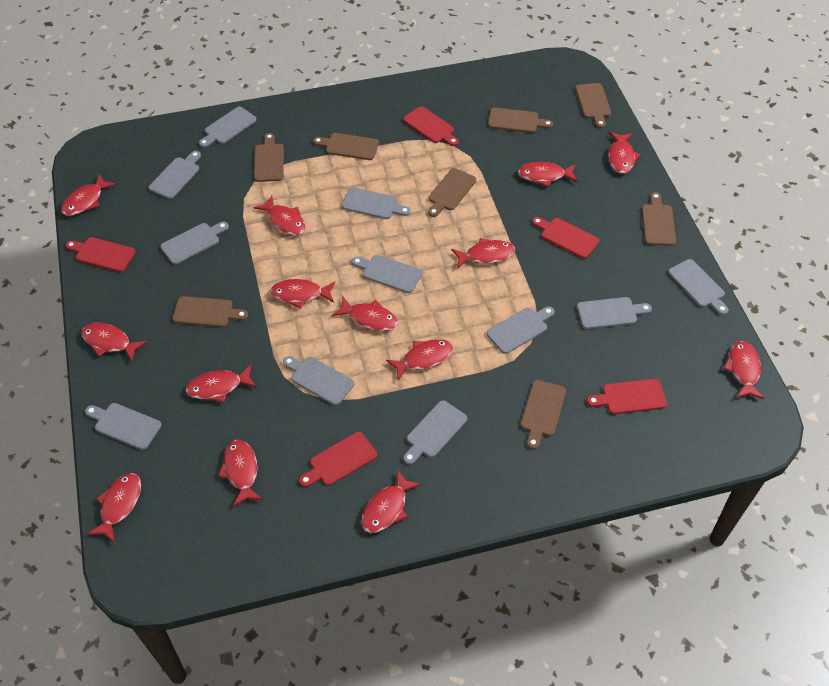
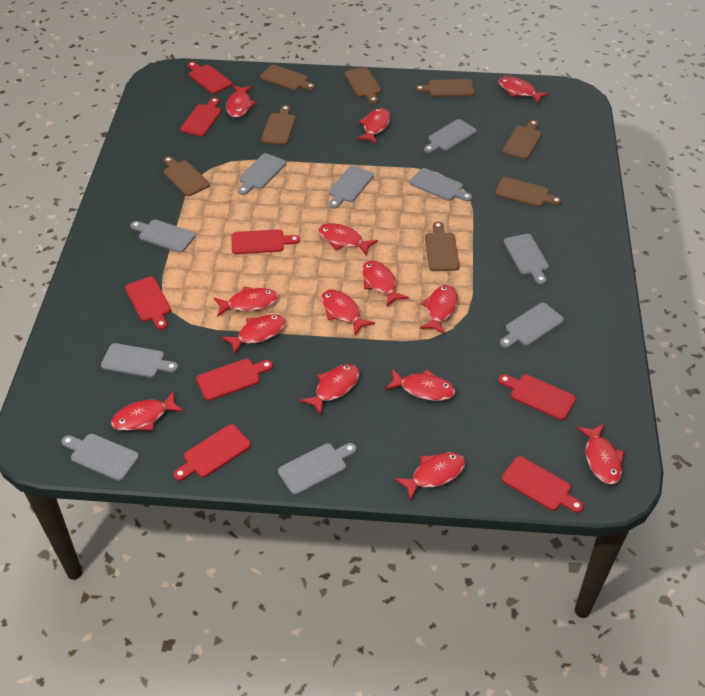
grey cutting board: 11 -> 10
red cutting board: 5 -> 8

